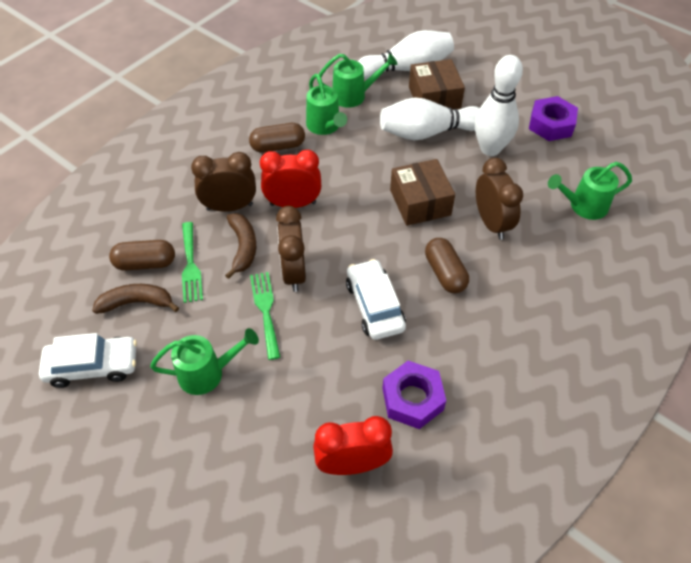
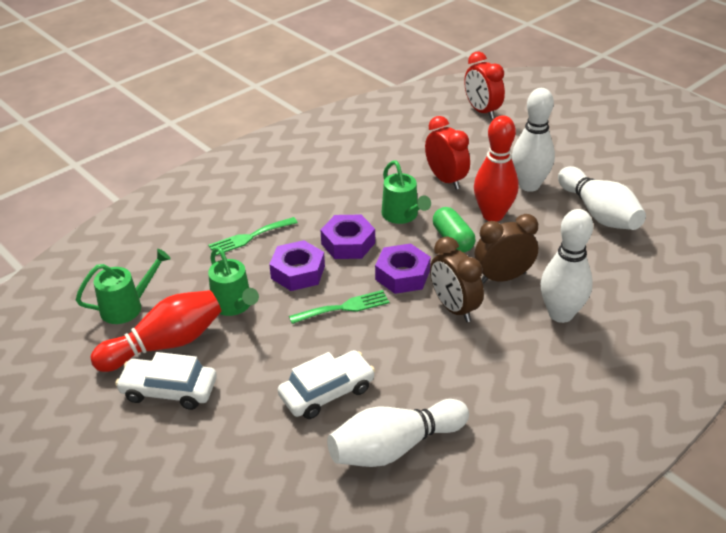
brown banana: 2 -> 0
brown box: 2 -> 0
brown capsule: 3 -> 0
brown clock: 3 -> 2
green capsule: 0 -> 1
green watering can: 4 -> 3
purple nut: 2 -> 3
red bowling pin: 0 -> 2
white bowling pin: 3 -> 4

